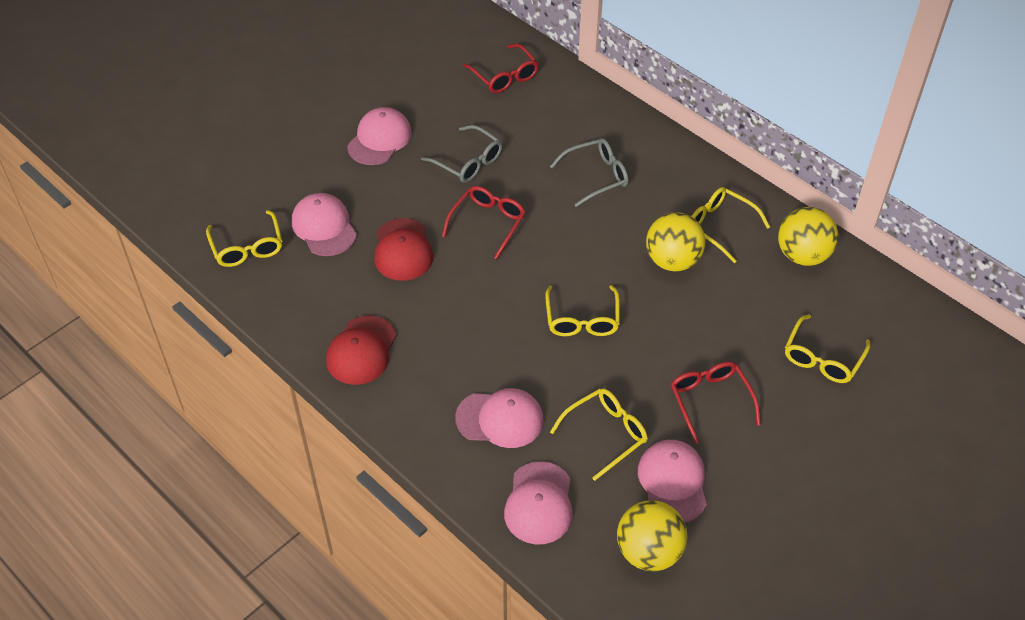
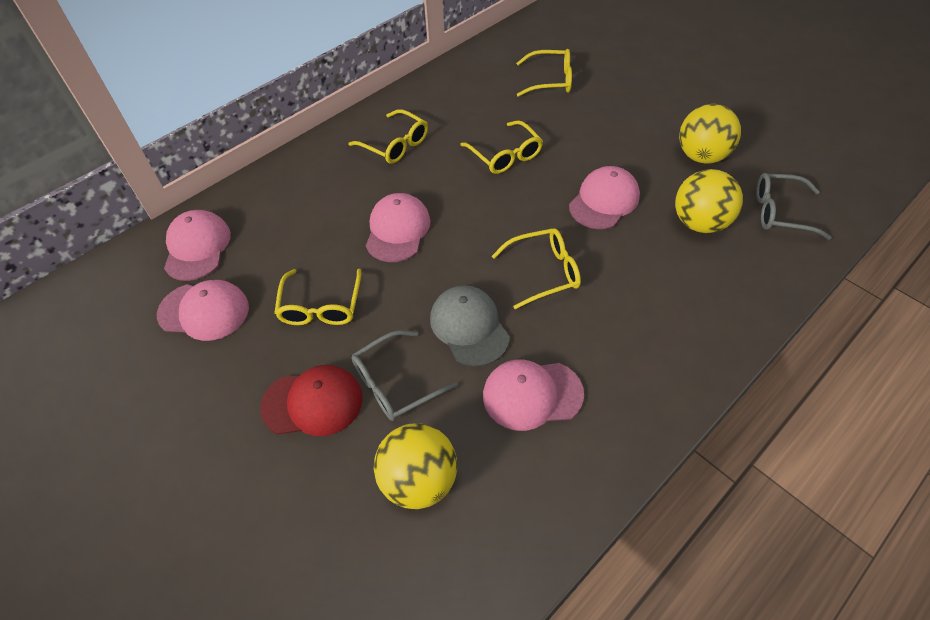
grey cap: 0 -> 1
red cap: 2 -> 1
red glasses: 3 -> 0

